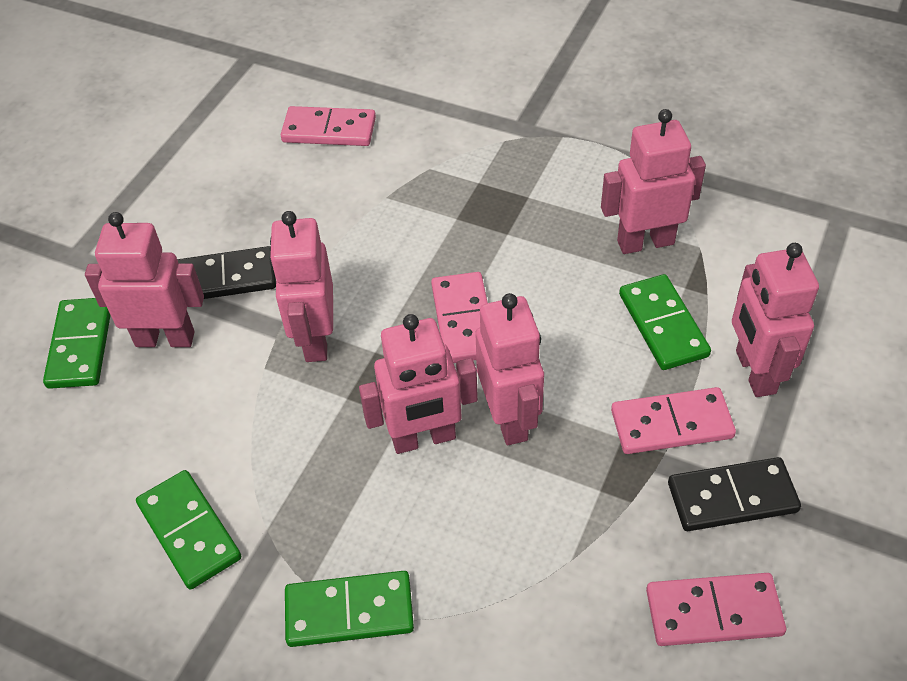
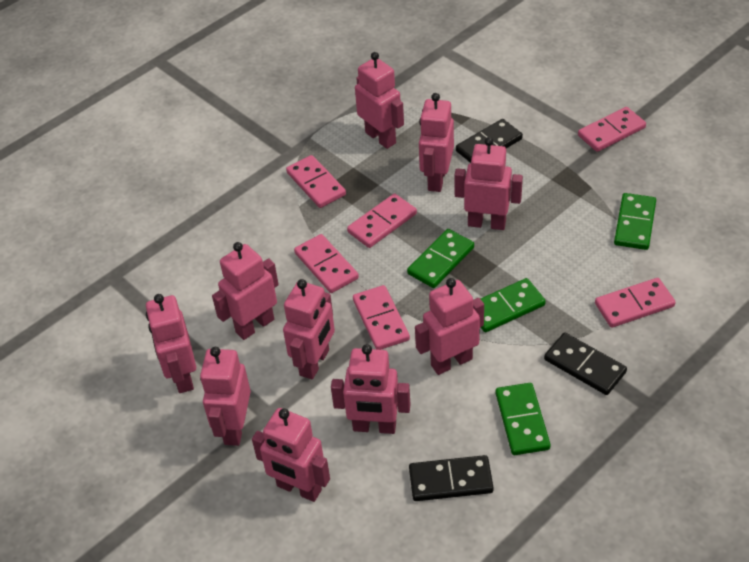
black domino: 2 -> 3
pink domino: 4 -> 6
pink robot: 6 -> 10

